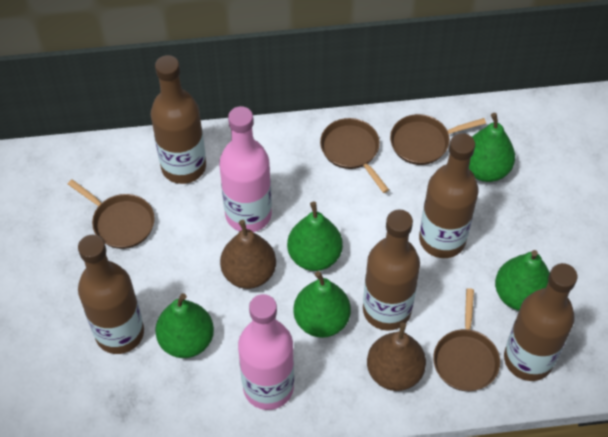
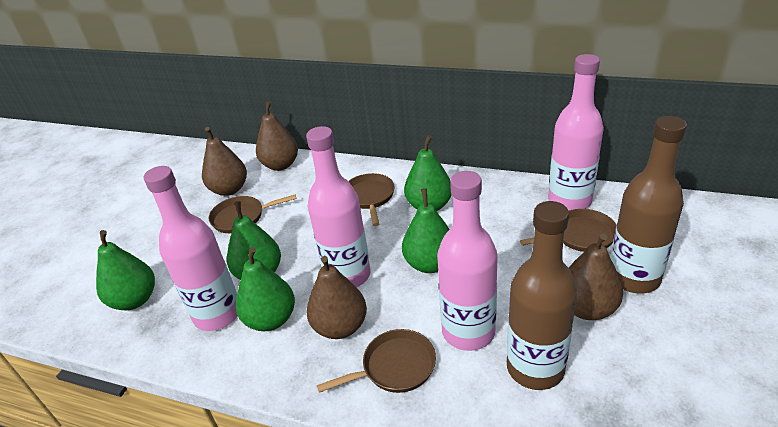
brown bottle: 5 -> 2
brown pear: 2 -> 4
pink bottle: 2 -> 4

